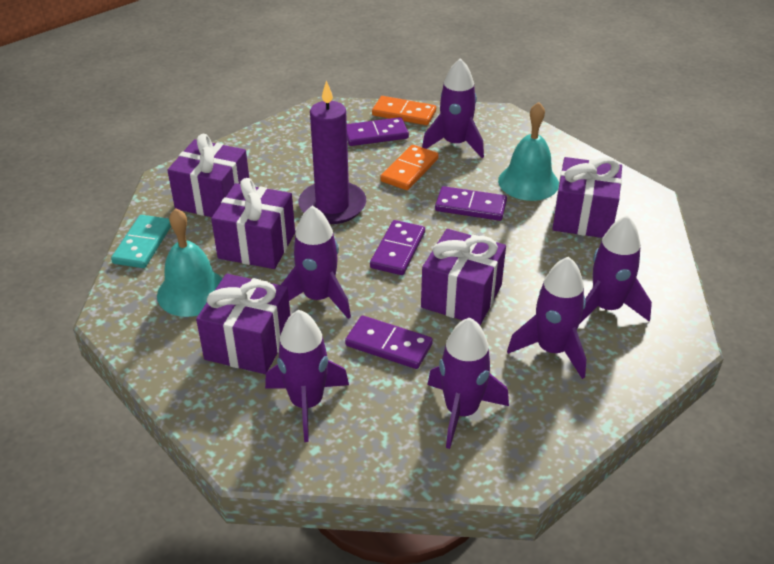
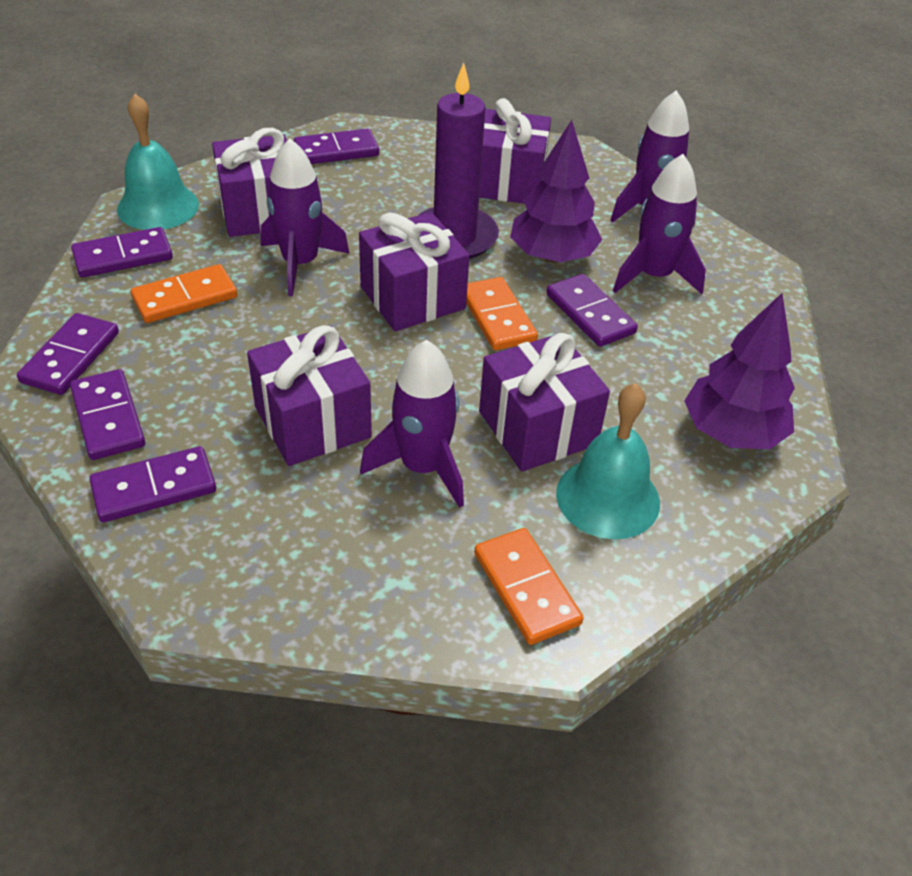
orange domino: 2 -> 3
purple domino: 4 -> 6
purple rocket: 6 -> 4
purple tree: 0 -> 2
turquoise domino: 1 -> 0

